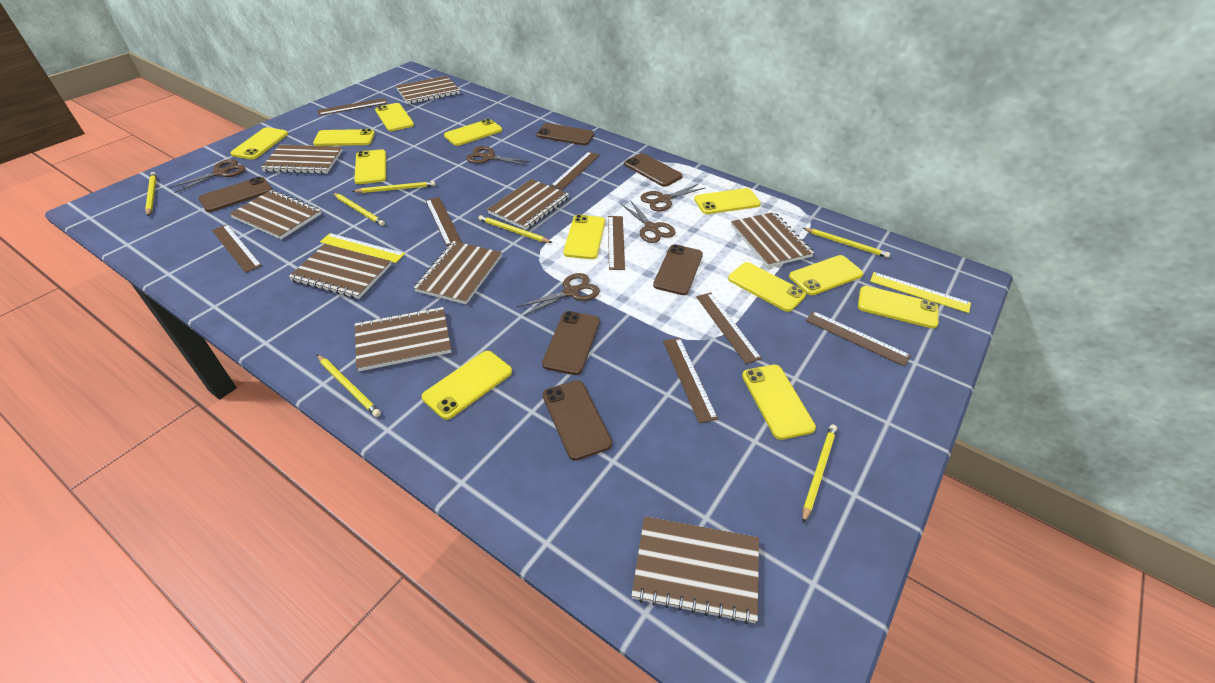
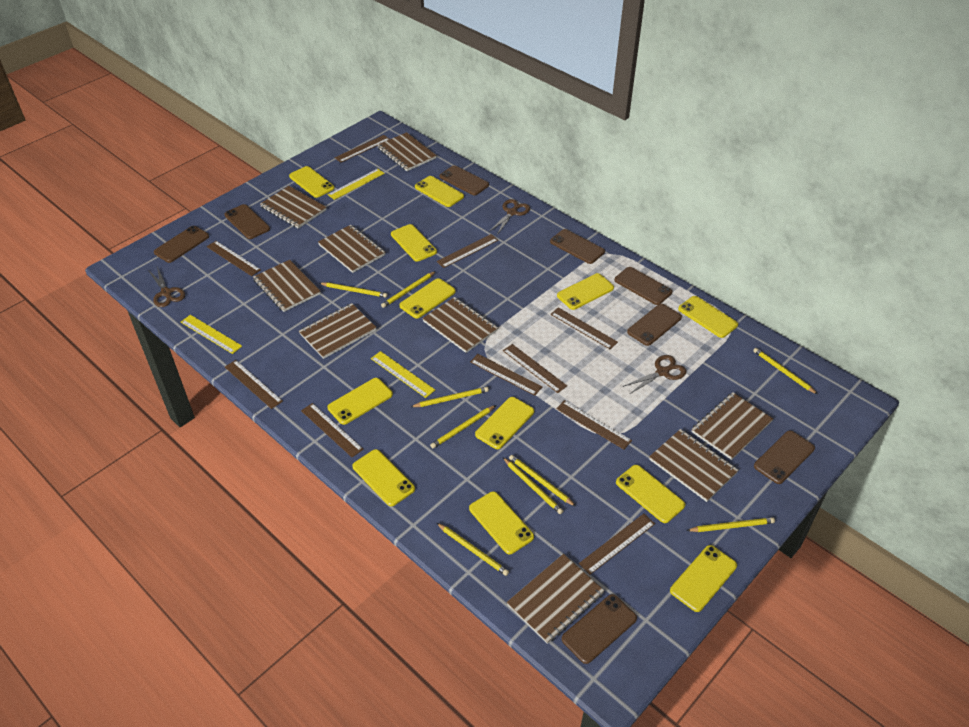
brown phone: 6 -> 8
brown ruler: 8 -> 10
brown scissors: 5 -> 3
yellow pencil: 7 -> 9
yellow ruler: 2 -> 3

